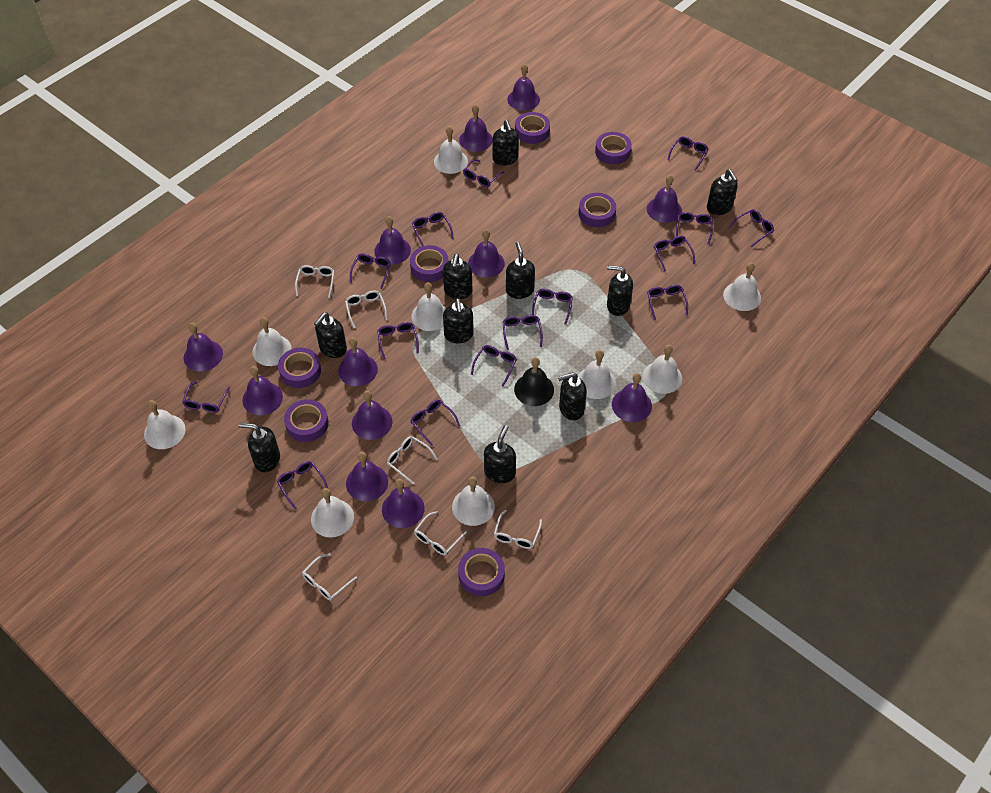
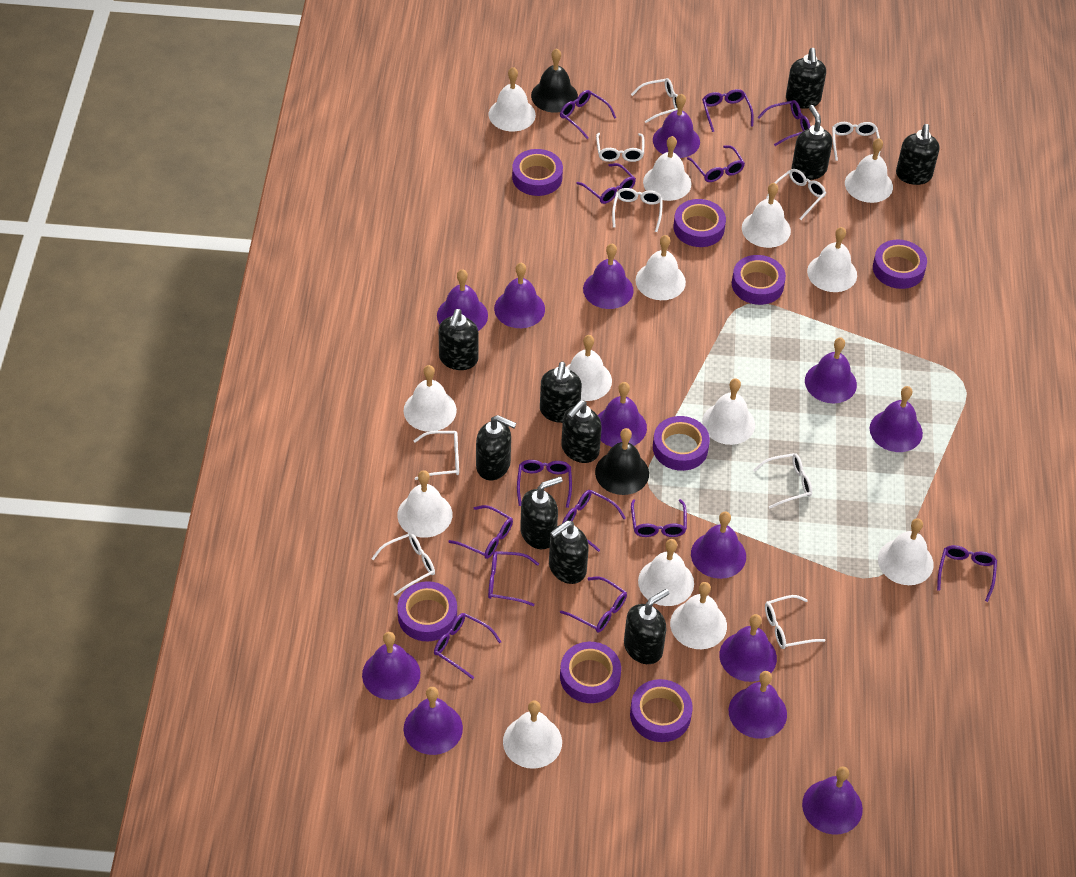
black bell: 1 -> 2
purple bell: 12 -> 13
purple glasses: 15 -> 13
purple tape: 7 -> 8
white bell: 9 -> 14
white glasses: 6 -> 9

